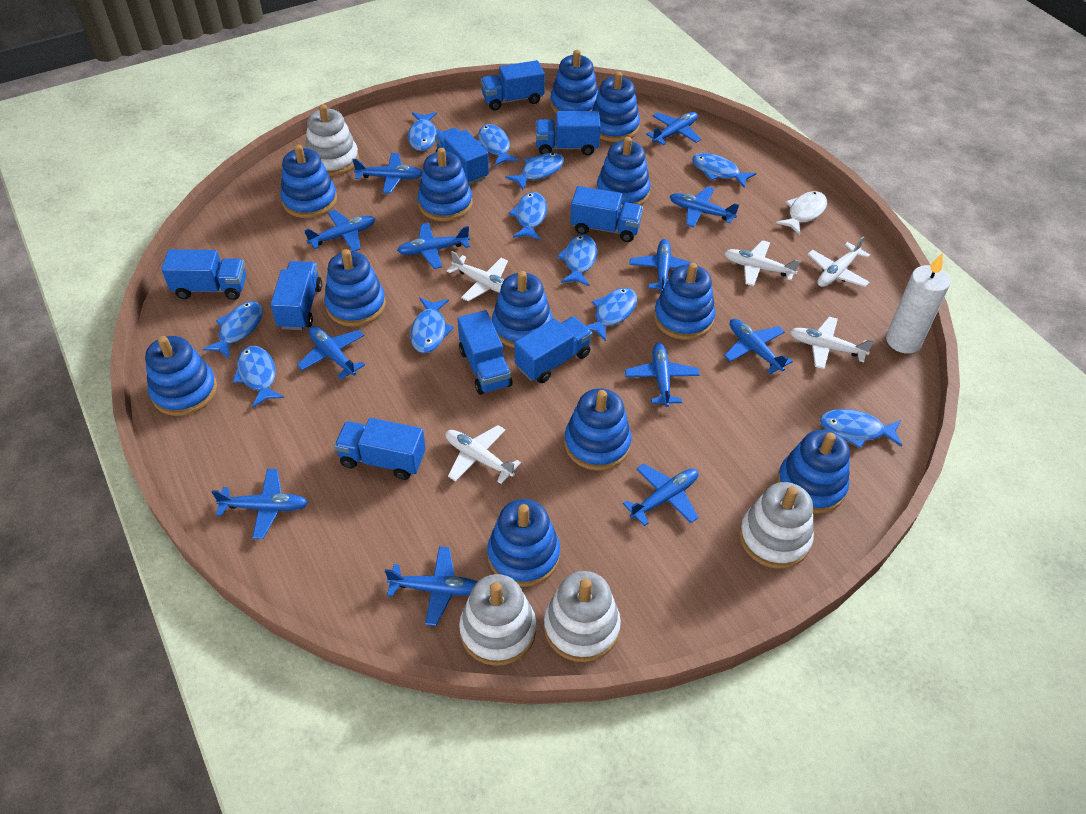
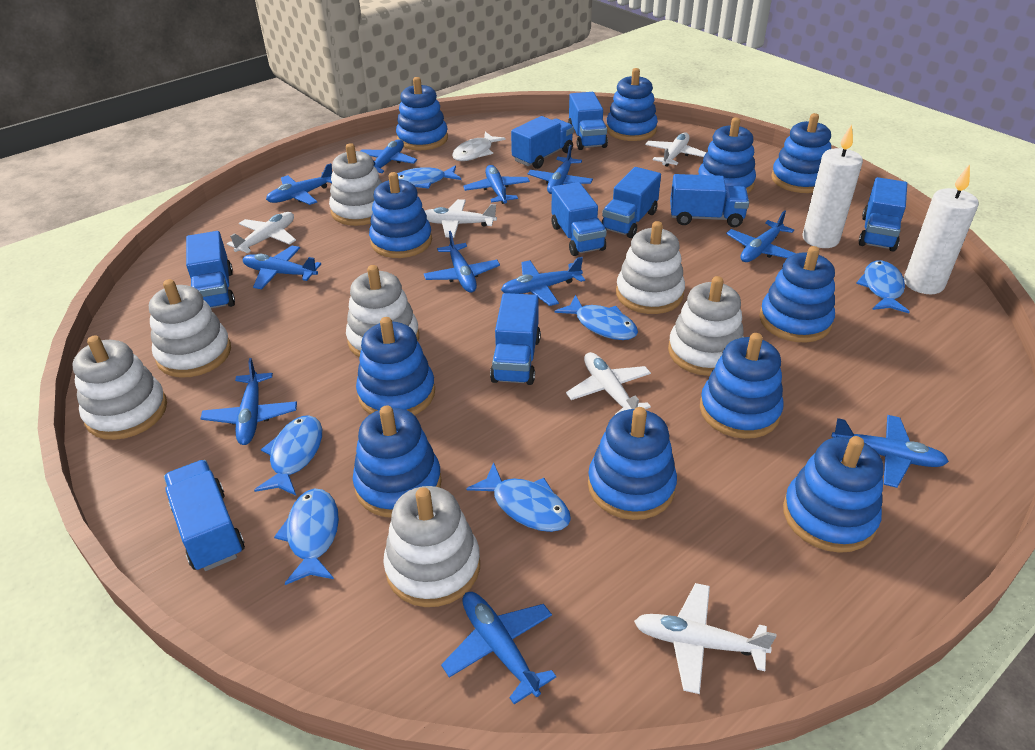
blue fish: 11 -> 6
blue plane: 12 -> 11
blue stacking toy: 12 -> 11
white candle: 1 -> 2
white stacking toy: 4 -> 7

